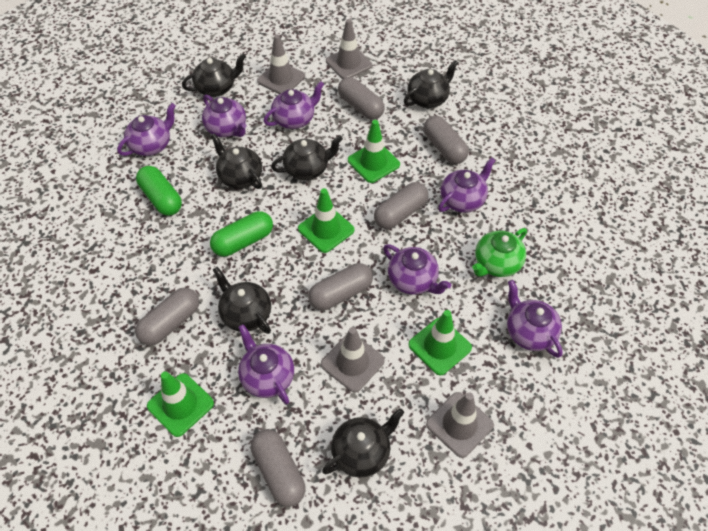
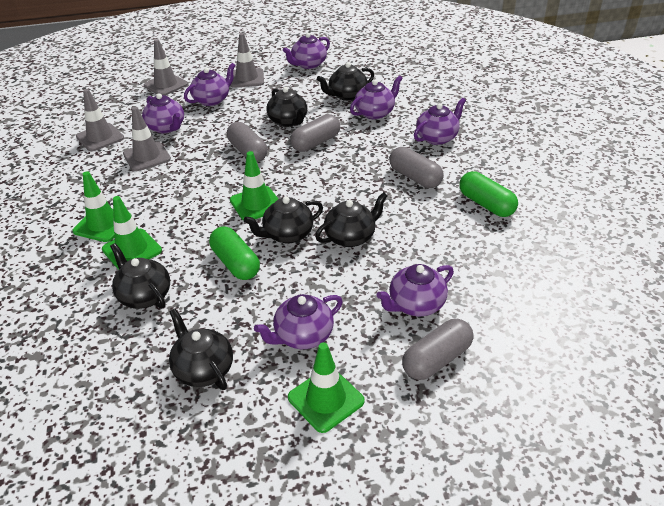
green teapot: 1 -> 0
grey capsule: 6 -> 4

